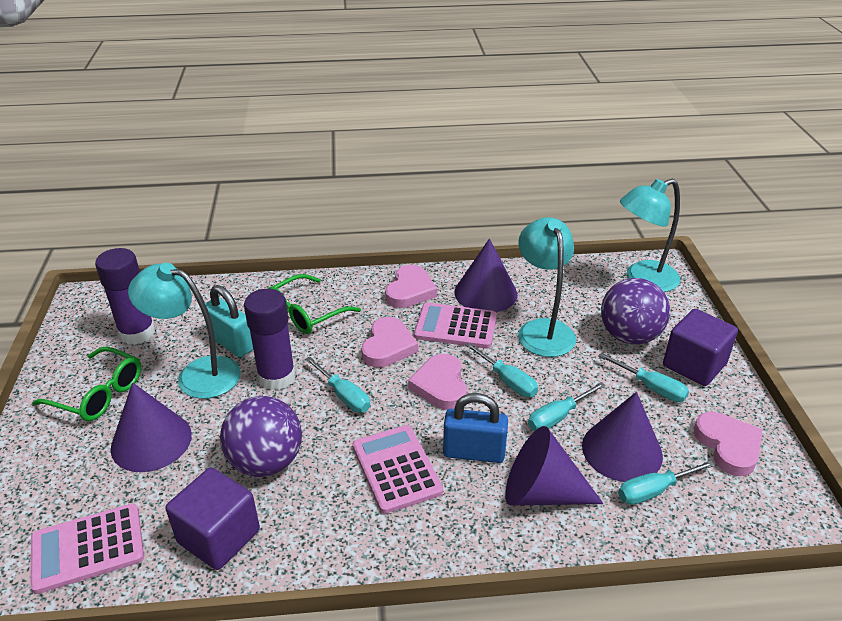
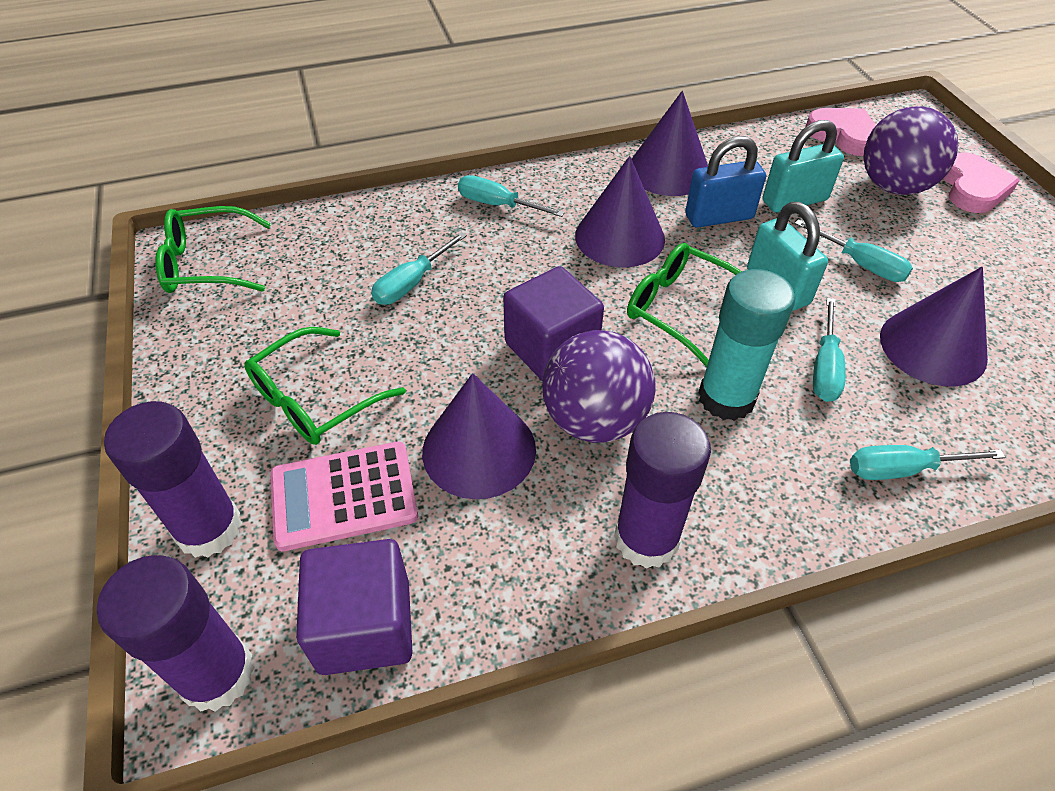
green glasses: 2 -> 3
pink calculator: 3 -> 1
pink heart: 4 -> 2
purple glue stick: 2 -> 3
turquoise glue stick: 0 -> 1
turquoise lamp: 3 -> 0
turquoise padlock: 1 -> 2

